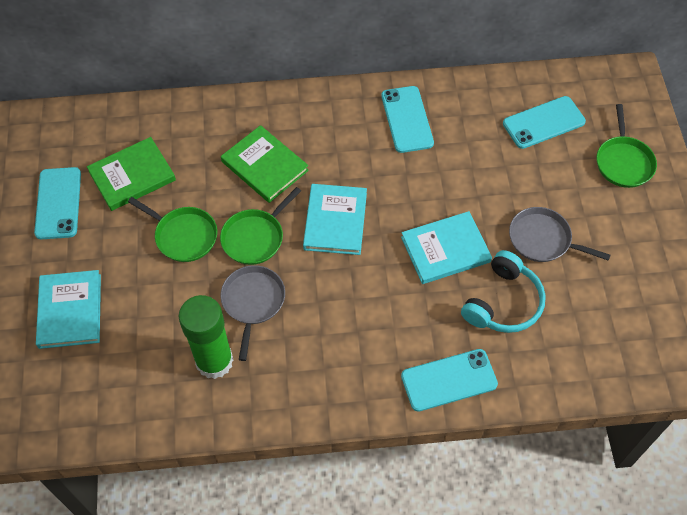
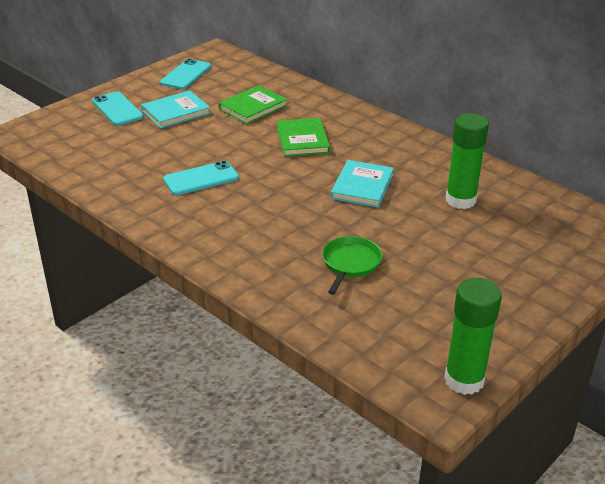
green glue stick: 1 -> 2
green pan: 3 -> 1
grey pan: 2 -> 0
turquoise book: 3 -> 2
turquoise headphones: 1 -> 0
turquoise phone: 4 -> 3

